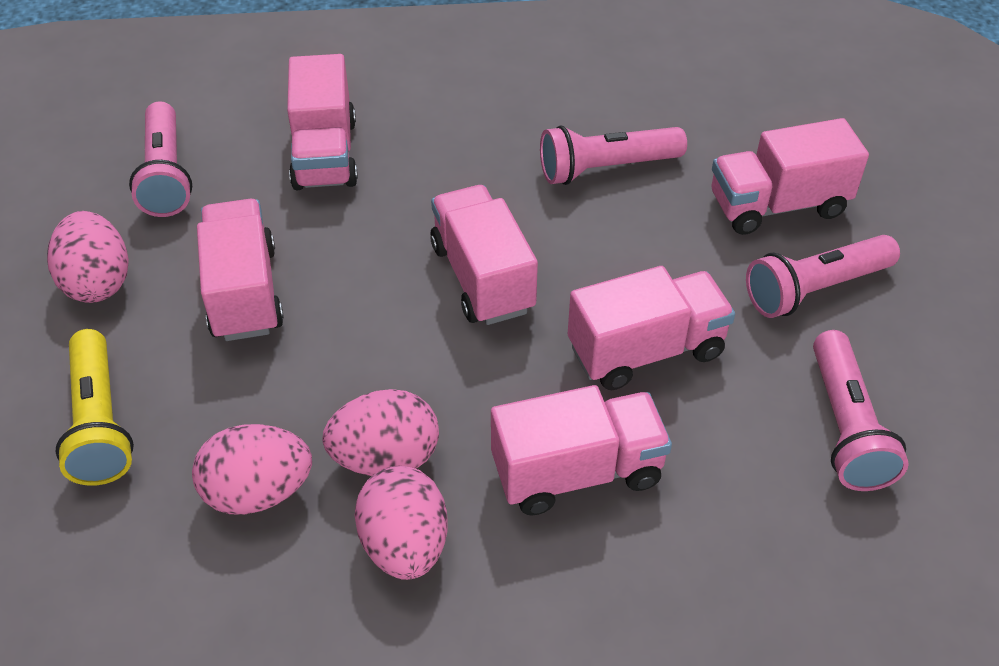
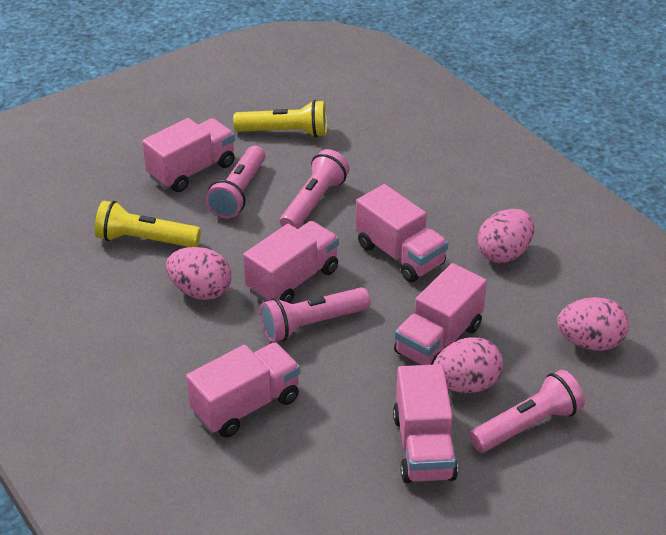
yellow flashlight: 1 -> 2

